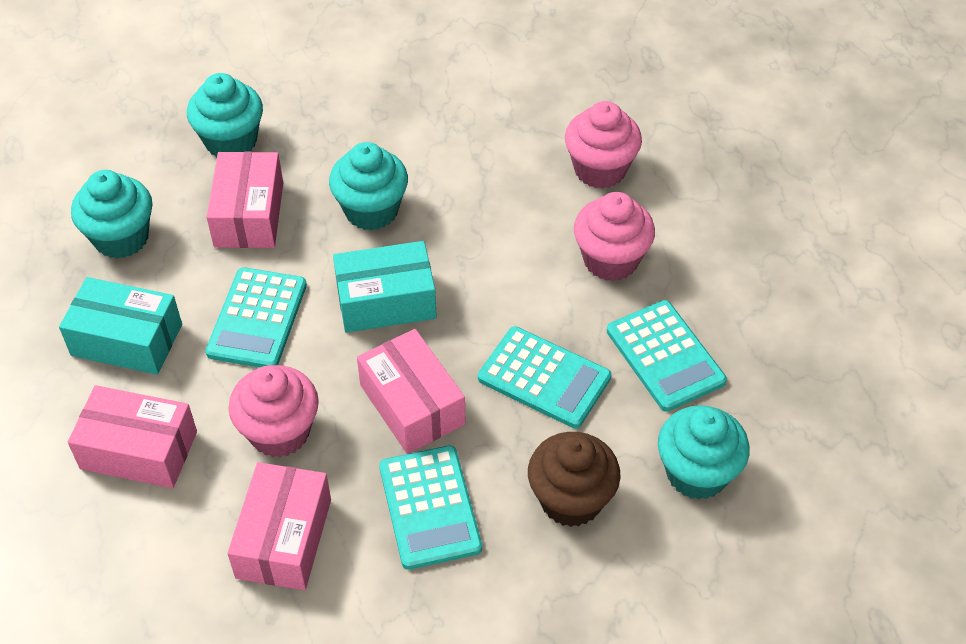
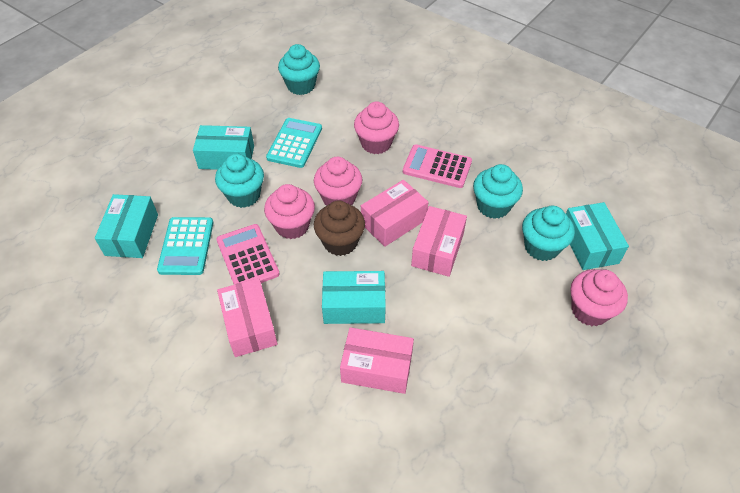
pink calculator: 0 -> 2
pink cupcake: 3 -> 4
turquoise box: 2 -> 4
turquoise calculator: 4 -> 2

